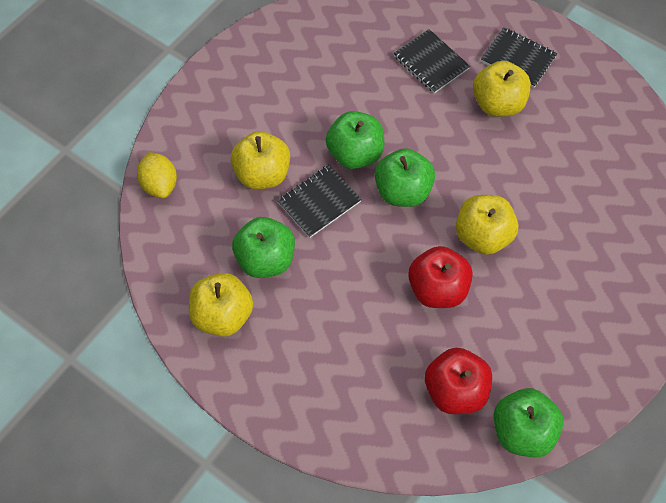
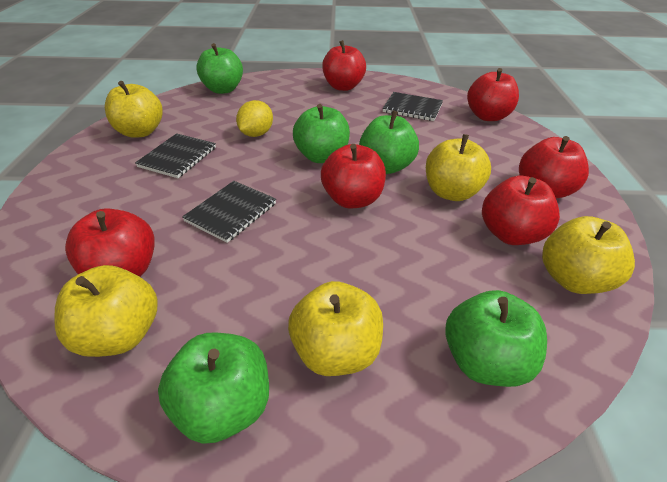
green apple: 4 -> 5
red apple: 2 -> 6
yellow apple: 4 -> 5

